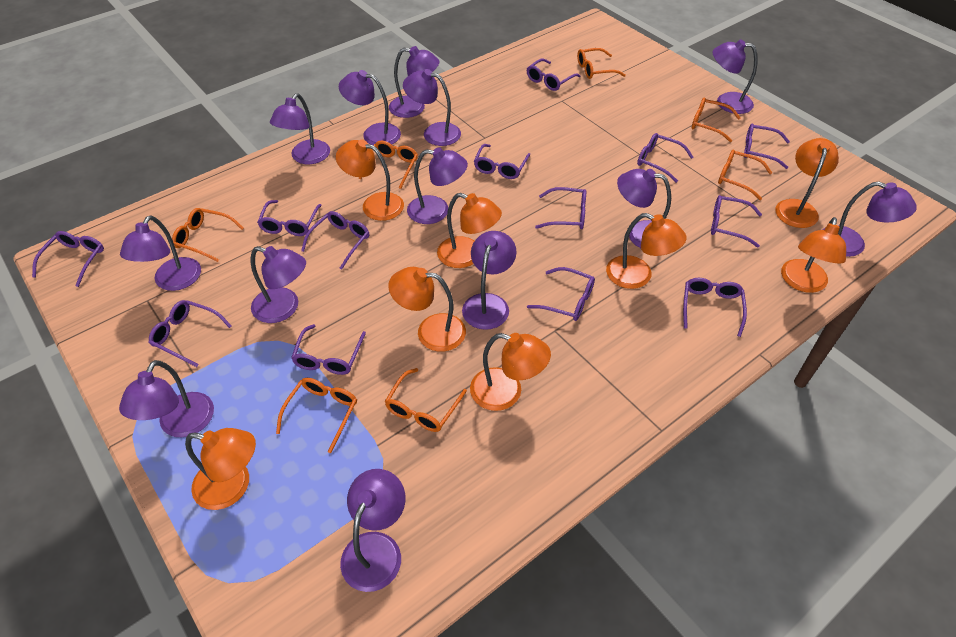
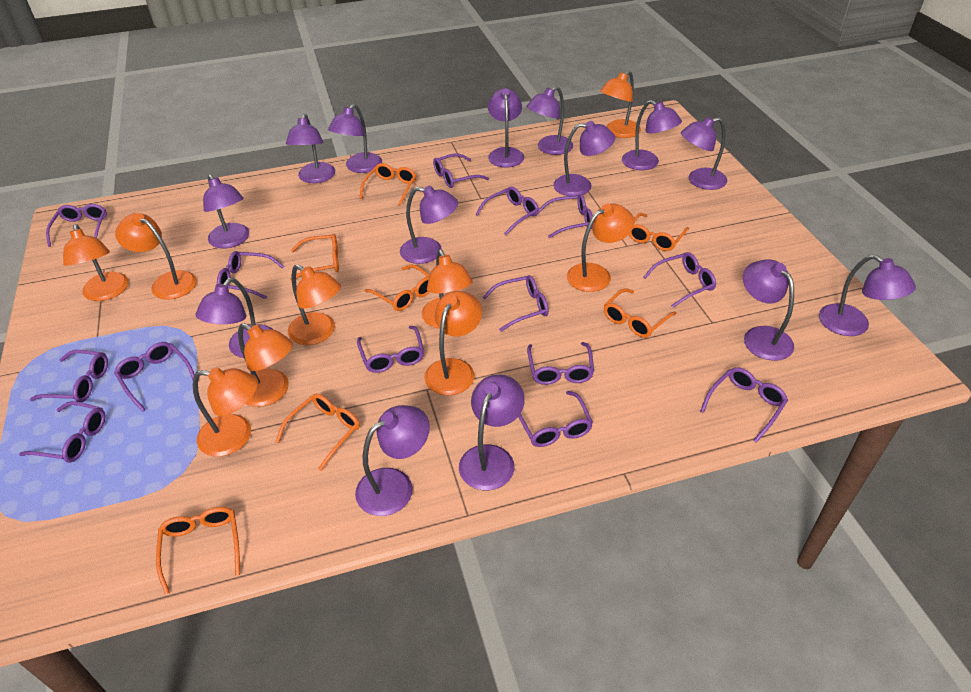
orange lamp: 8 -> 9
purple glasses: 13 -> 14
purple lamp: 13 -> 14

